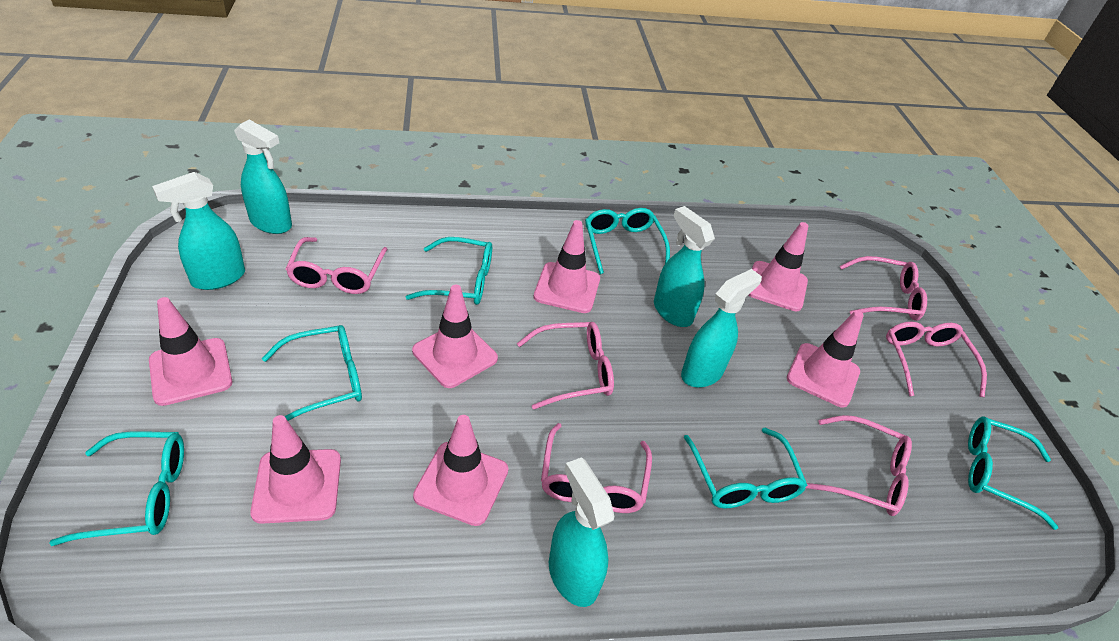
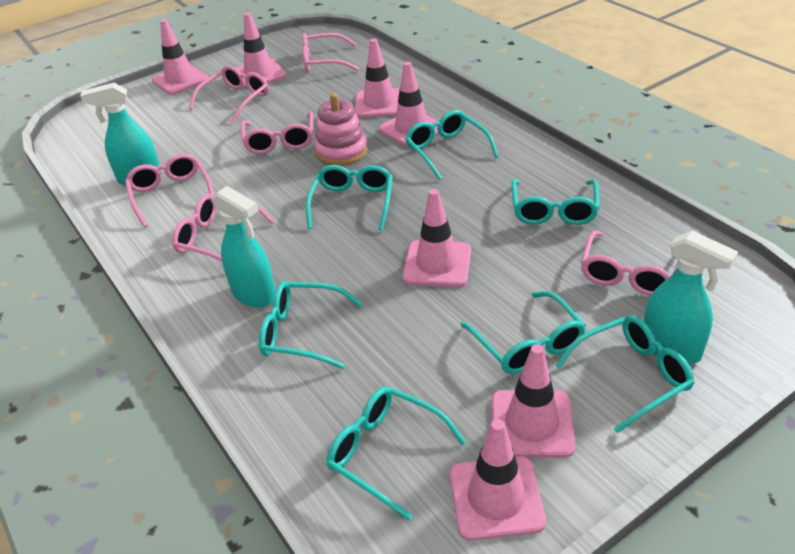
pink stacking toy: 0 -> 1
turquoise glasses: 6 -> 7
turquoise spray bottle: 5 -> 3

